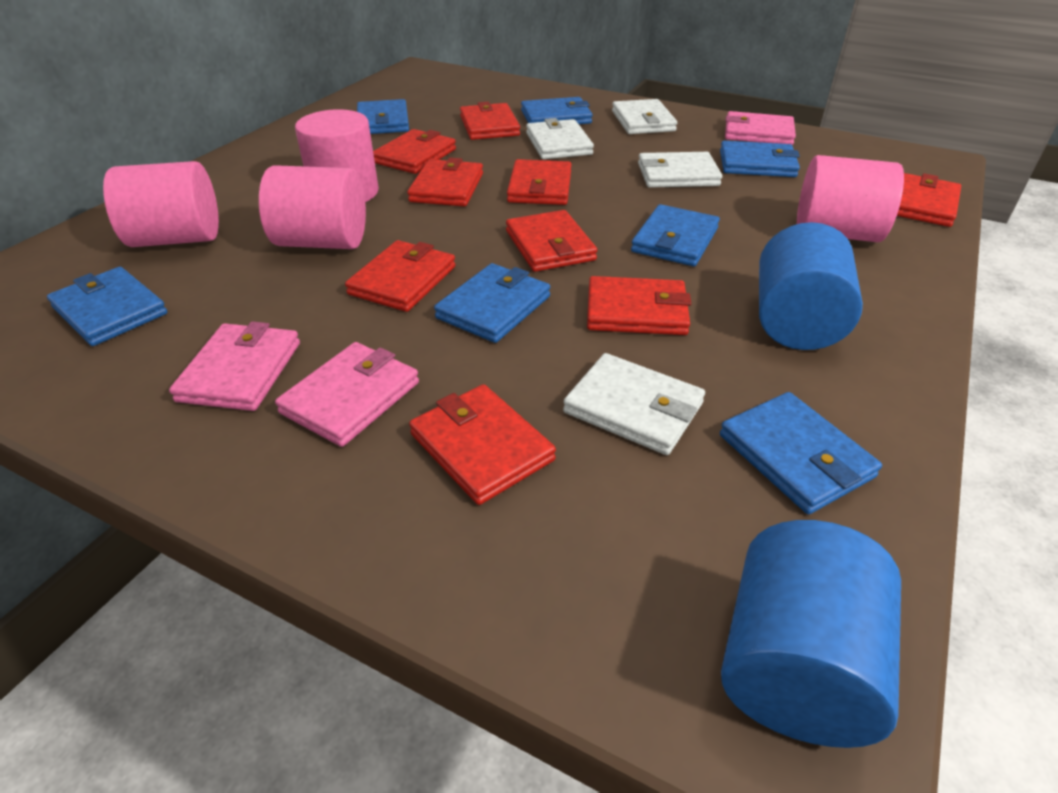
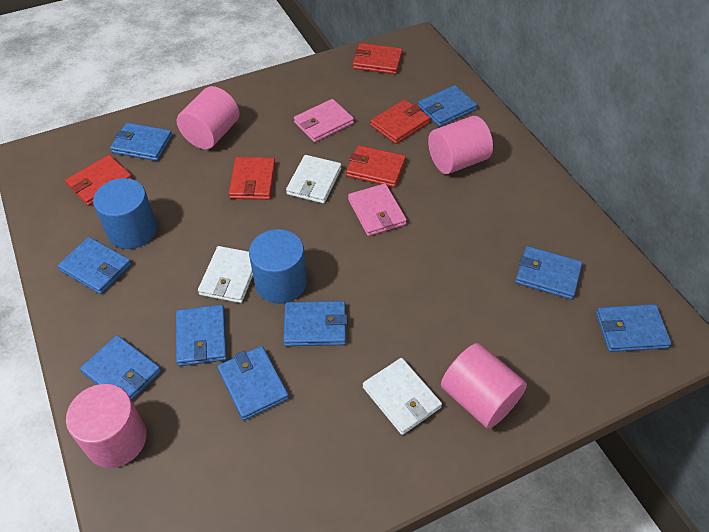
blue wallet: 7 -> 9
pink wallet: 3 -> 2
red wallet: 9 -> 5
white wallet: 4 -> 3

